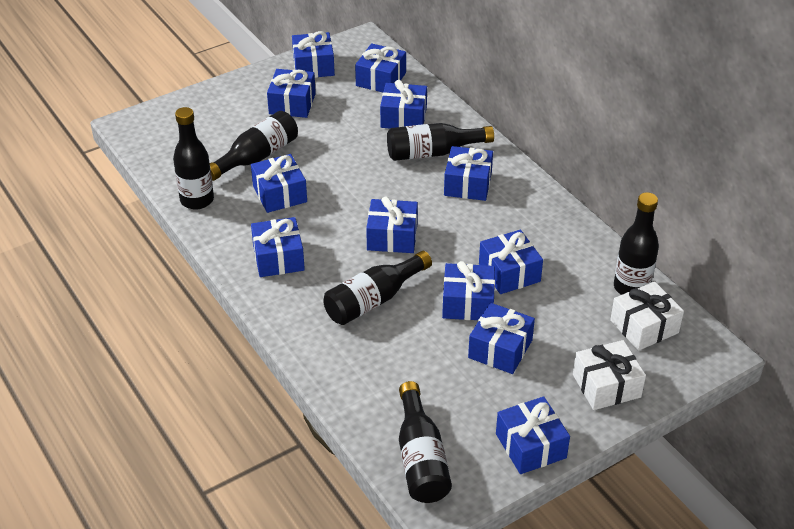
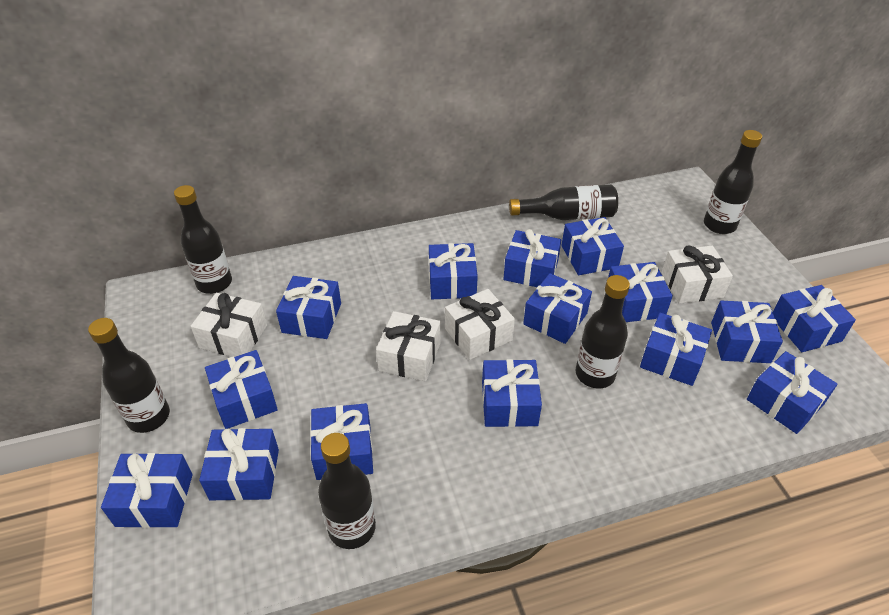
blue gift: 12 -> 15
white gift: 2 -> 4

